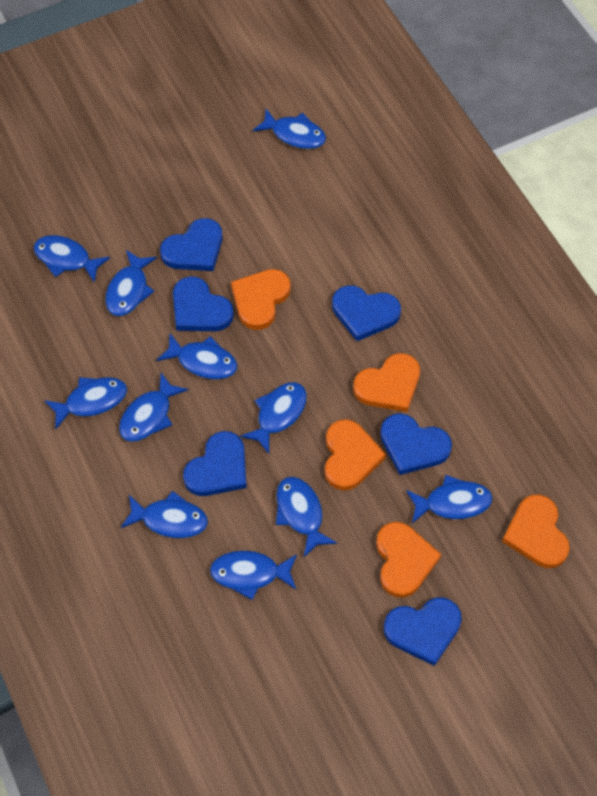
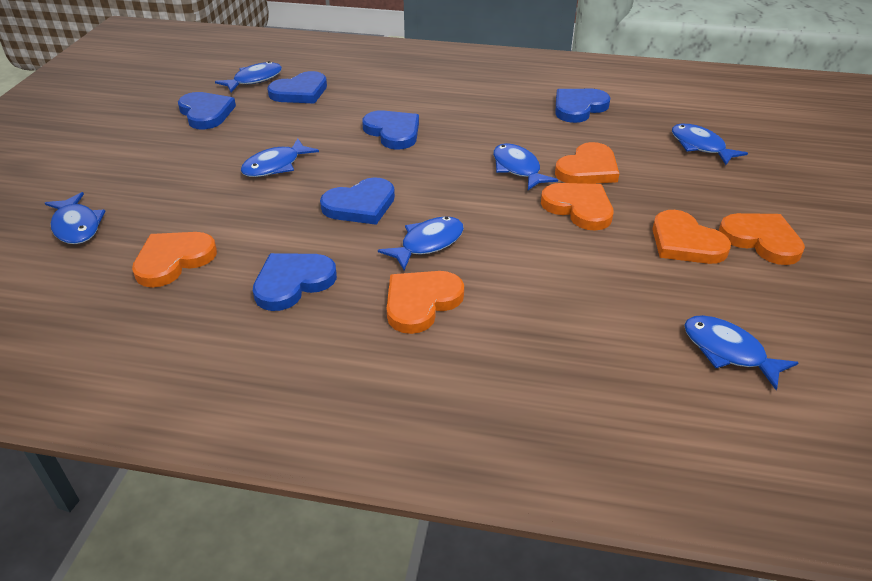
blue fish: 11 -> 7
orange heart: 5 -> 6

